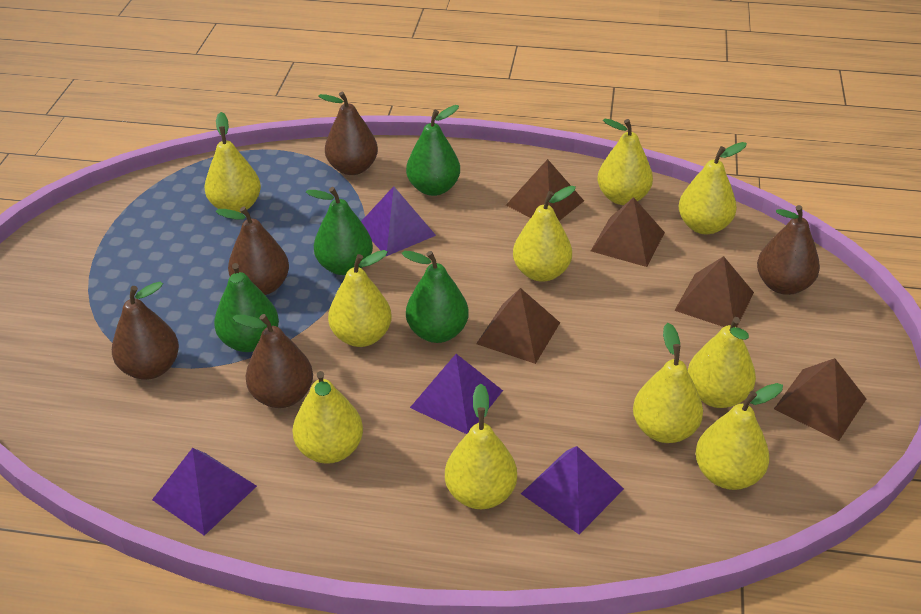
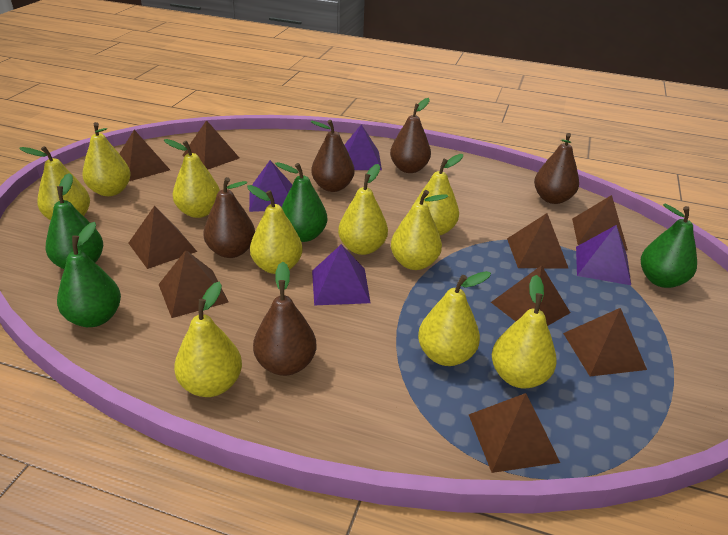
brown pyramid: 5 -> 9

